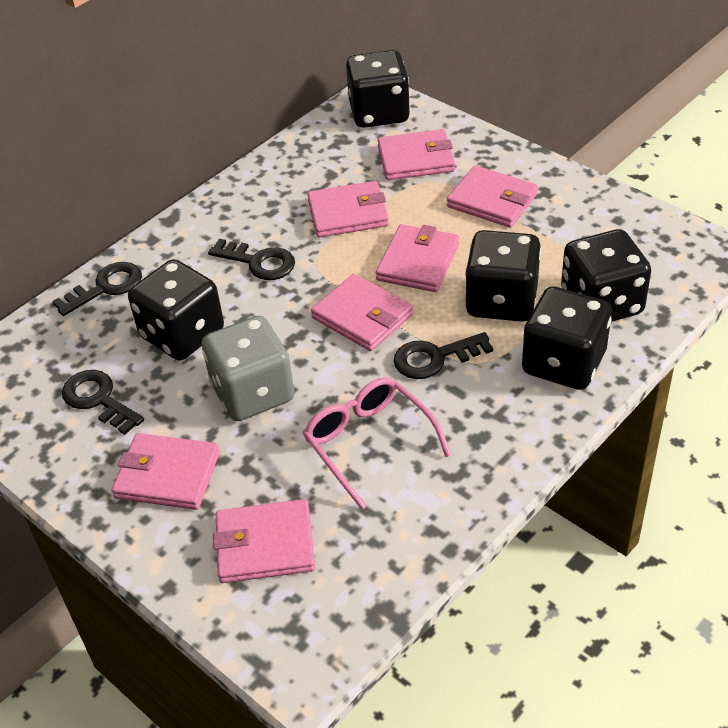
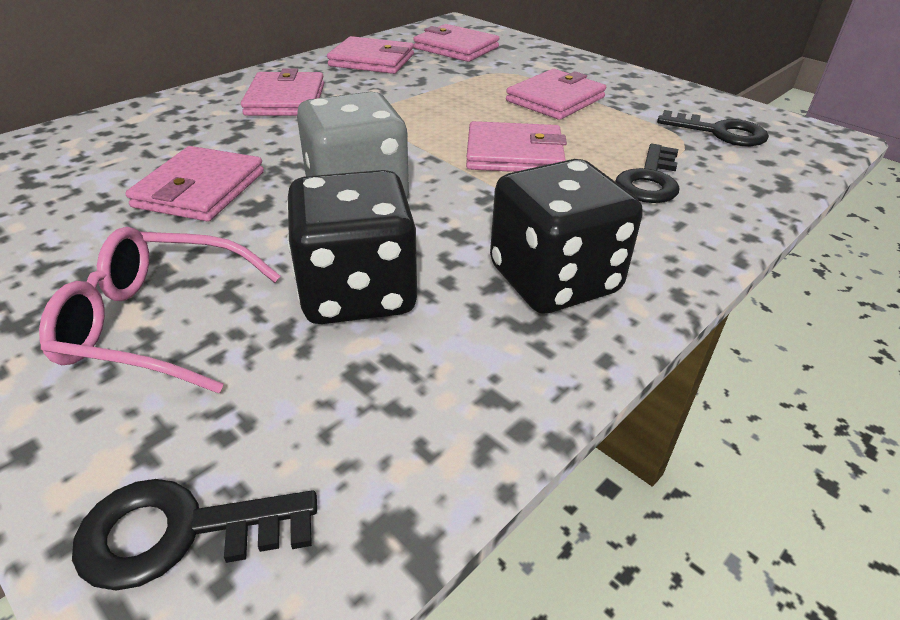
black dice: 5 -> 2
black key: 4 -> 3
pink wallet: 7 -> 6

